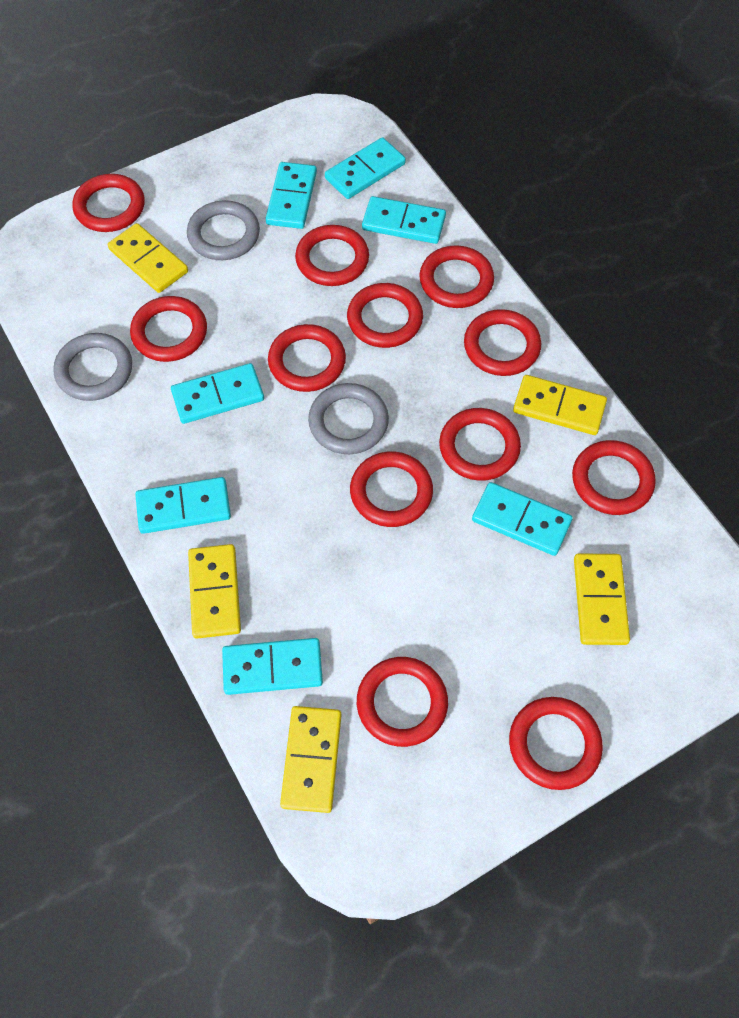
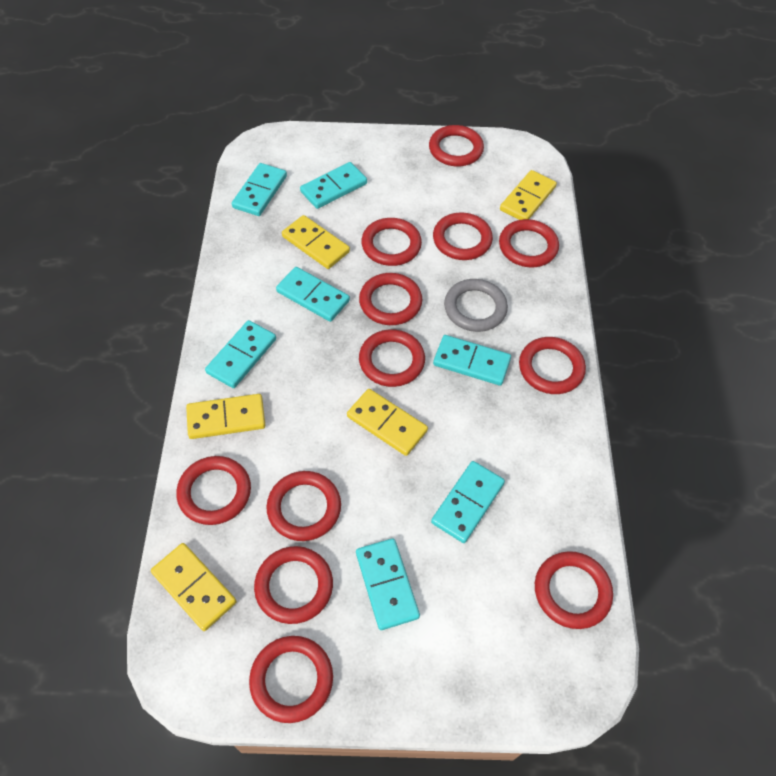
grey ring: 3 -> 1

